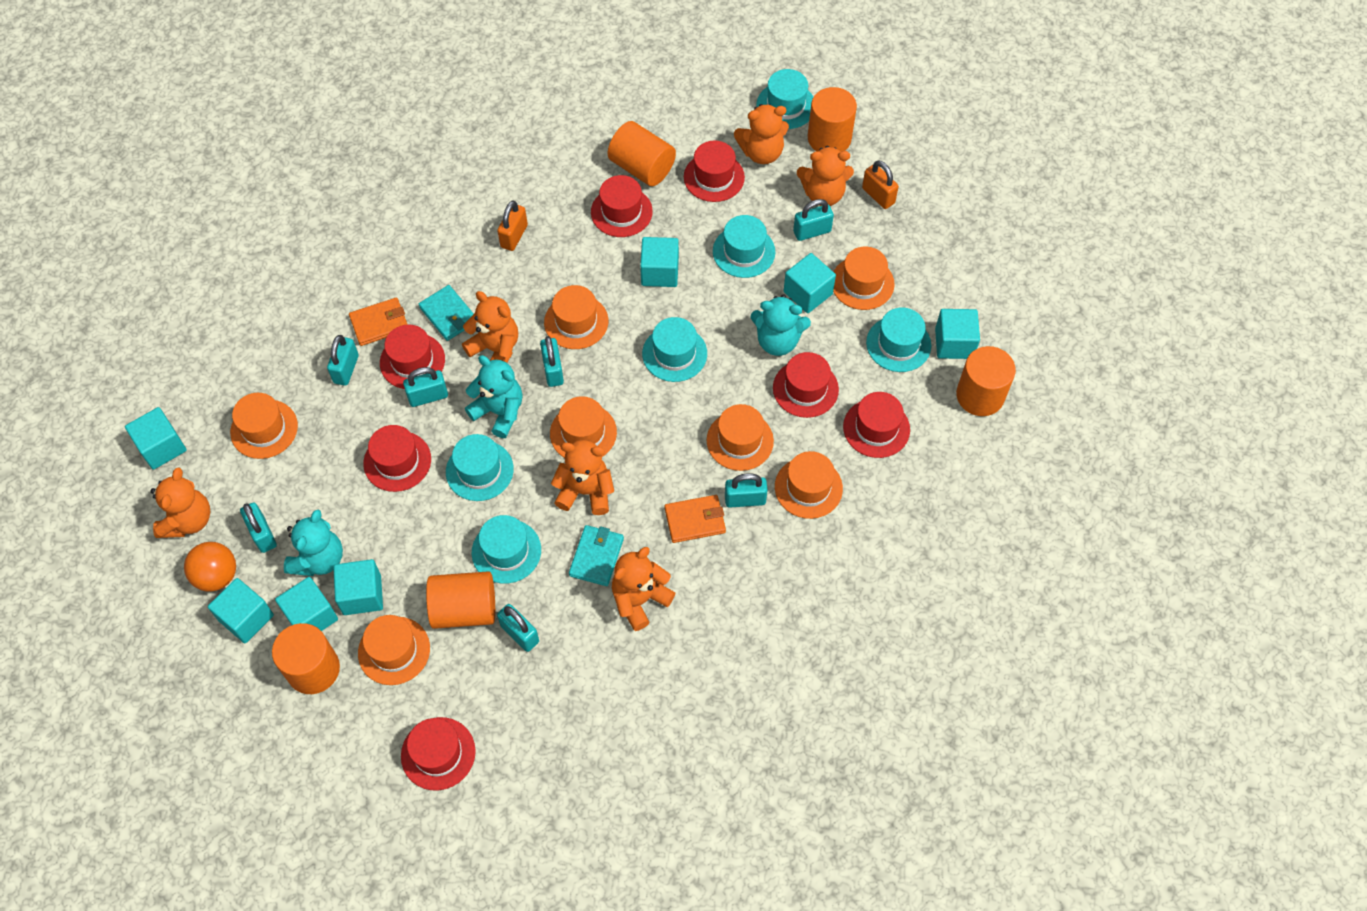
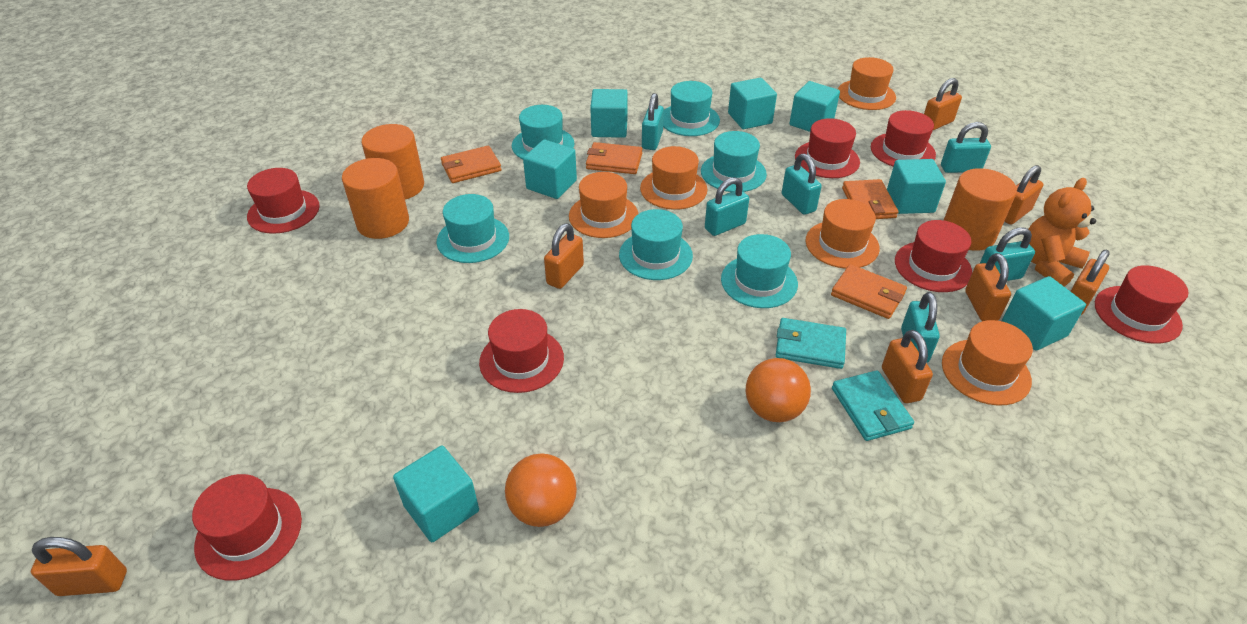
orange ball: 1 -> 2
orange cylinder: 5 -> 3
orange hat: 7 -> 5
orange padlock: 2 -> 7
orange teddy bear: 6 -> 1
orange wallet: 2 -> 4
turquoise padlock: 7 -> 6
turquoise teddy bear: 3 -> 0

